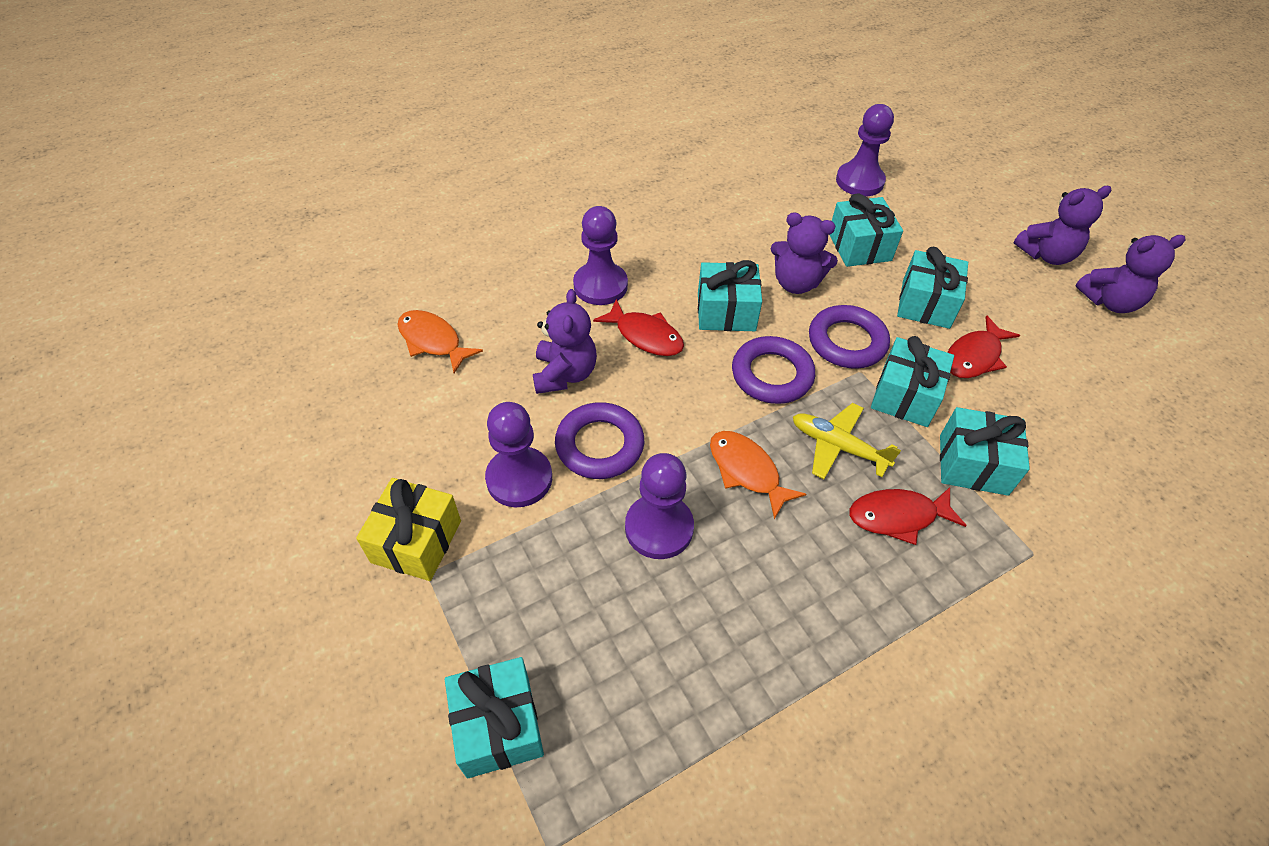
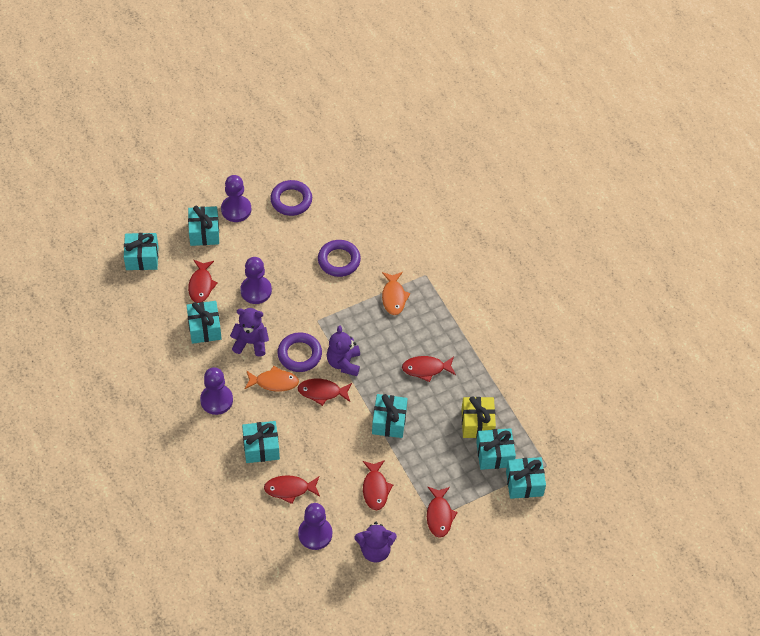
purple teddy bear: 4 -> 3
red fish: 3 -> 6
turquoise gift: 6 -> 7
yellow plane: 1 -> 0

